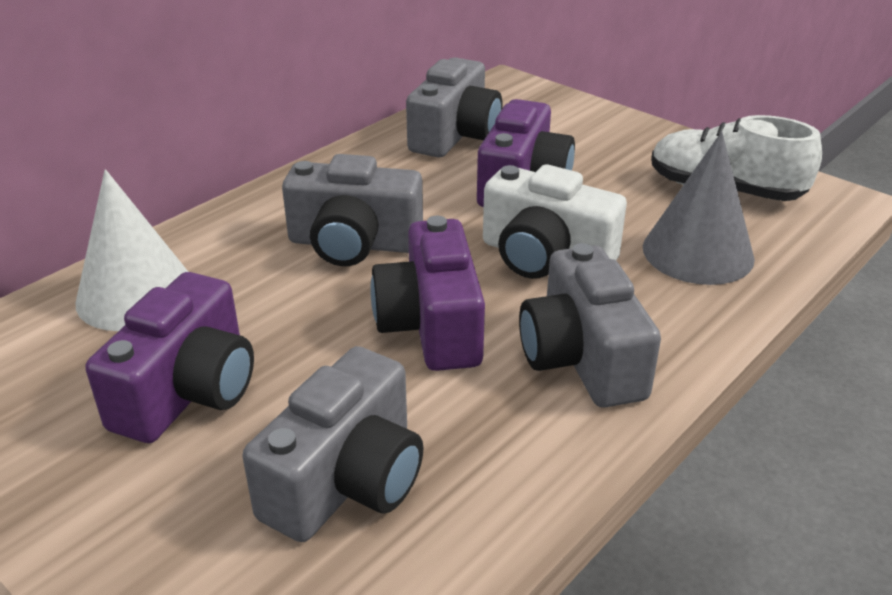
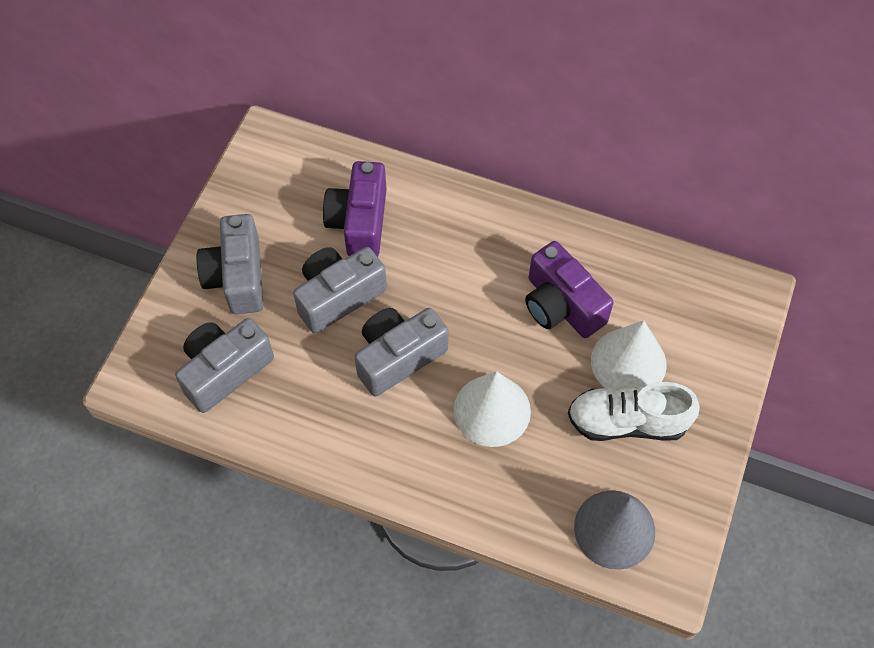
purple camera: 3 -> 2
white camera: 1 -> 0
white cone: 1 -> 2

